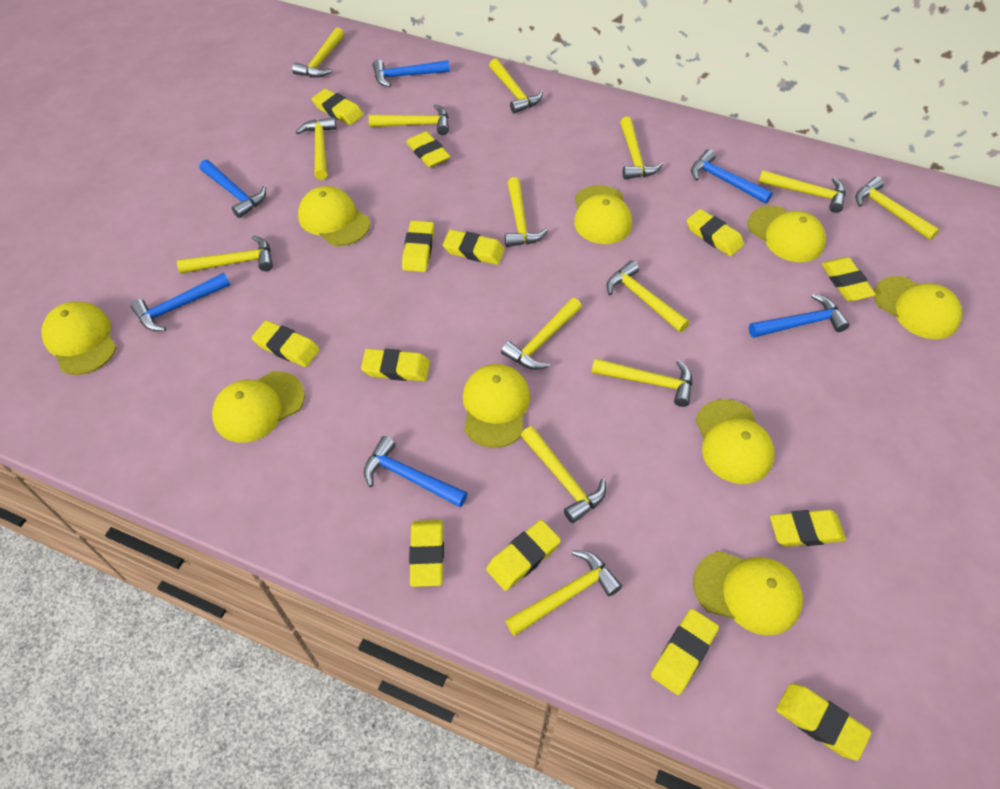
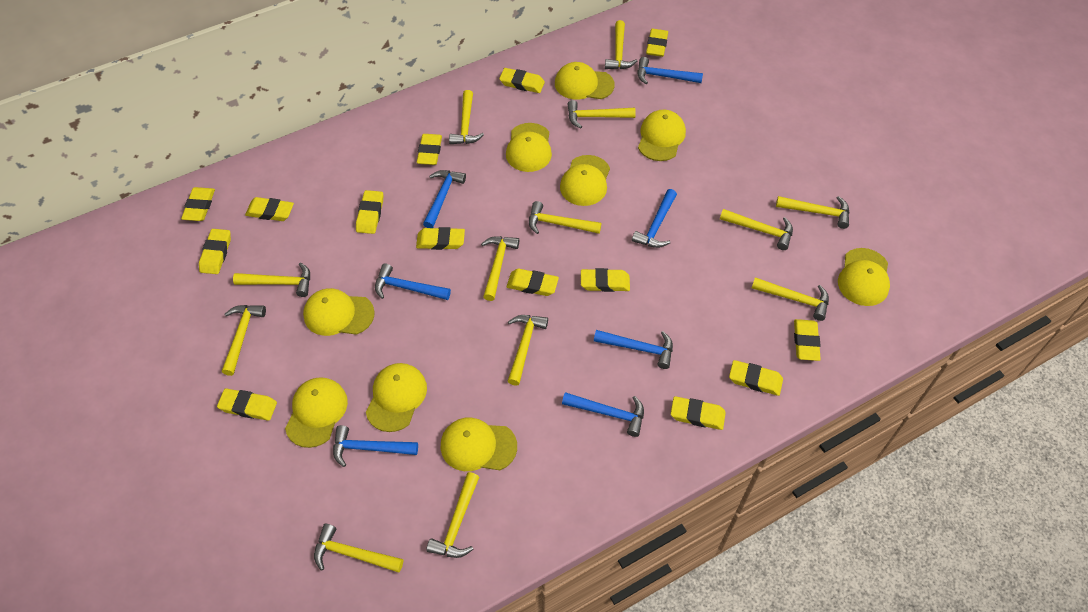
blue hammer: 6 -> 7
yellow eraser: 13 -> 14
yellow hammer: 14 -> 13

